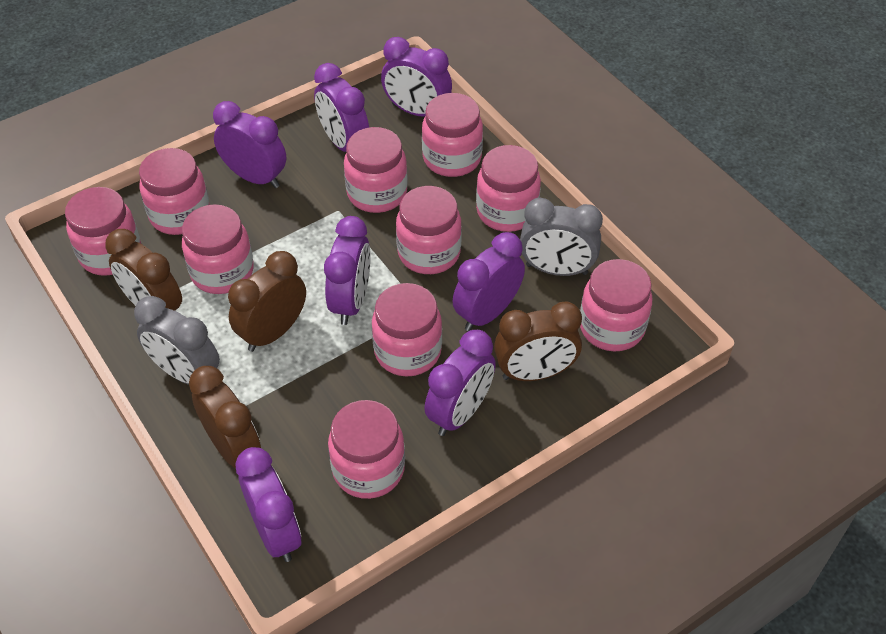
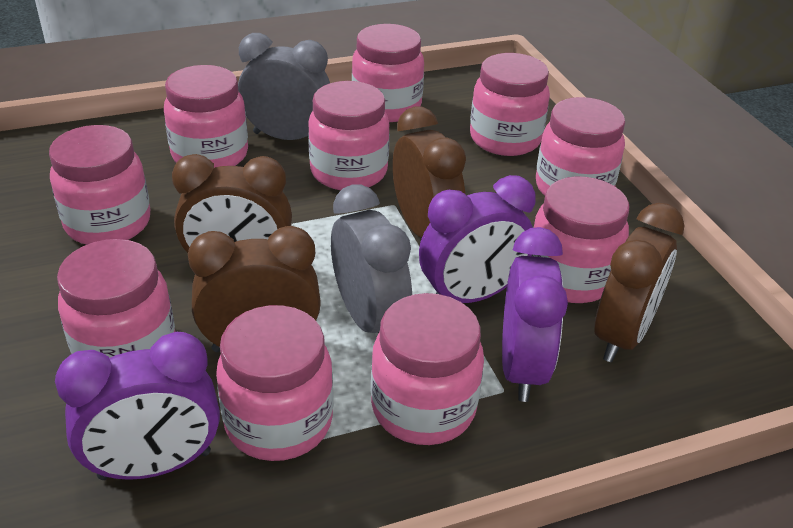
purple clock: 7 -> 3

